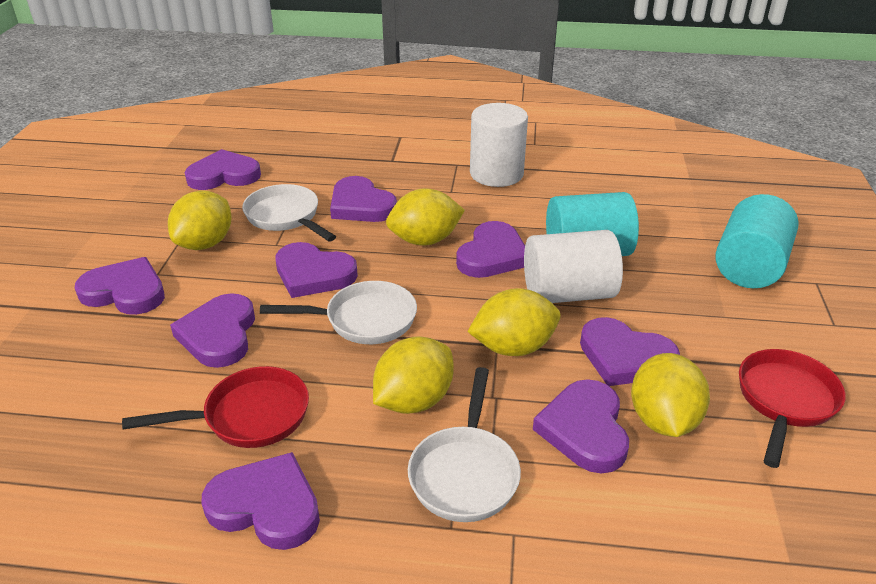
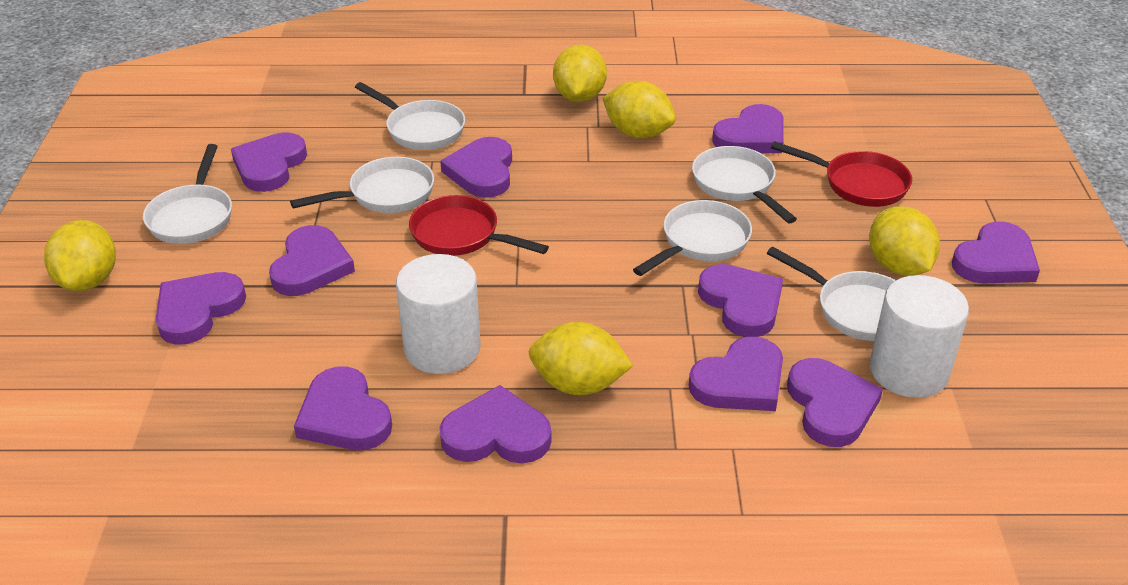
purple heart: 9 -> 11
turquoise cylinder: 2 -> 0
white pan: 3 -> 6

